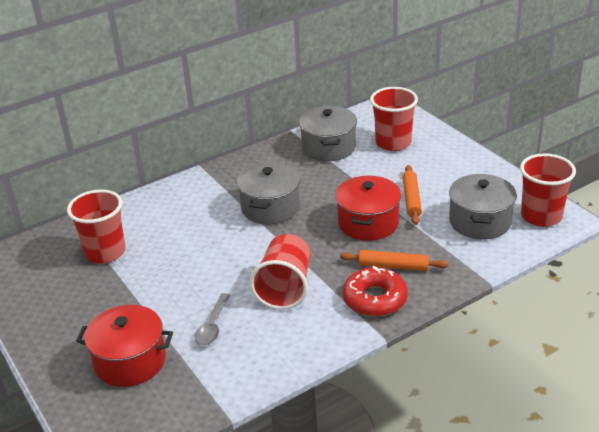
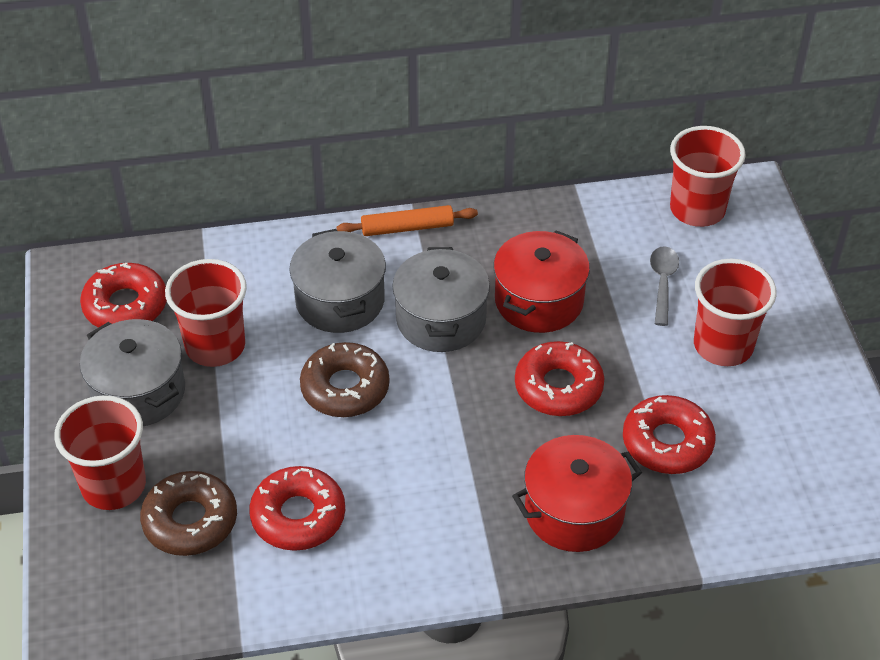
brown donut: 0 -> 2
orange rolling pin: 2 -> 1
red donut: 1 -> 4

